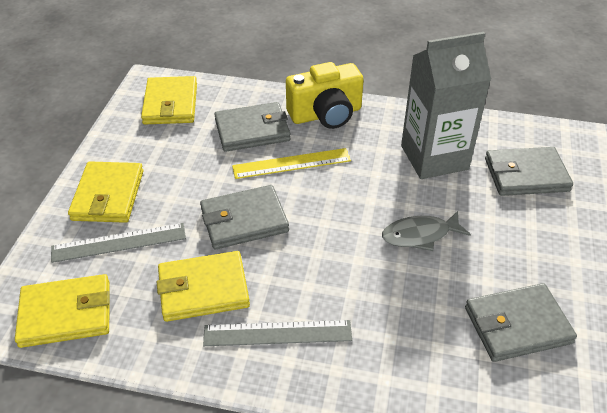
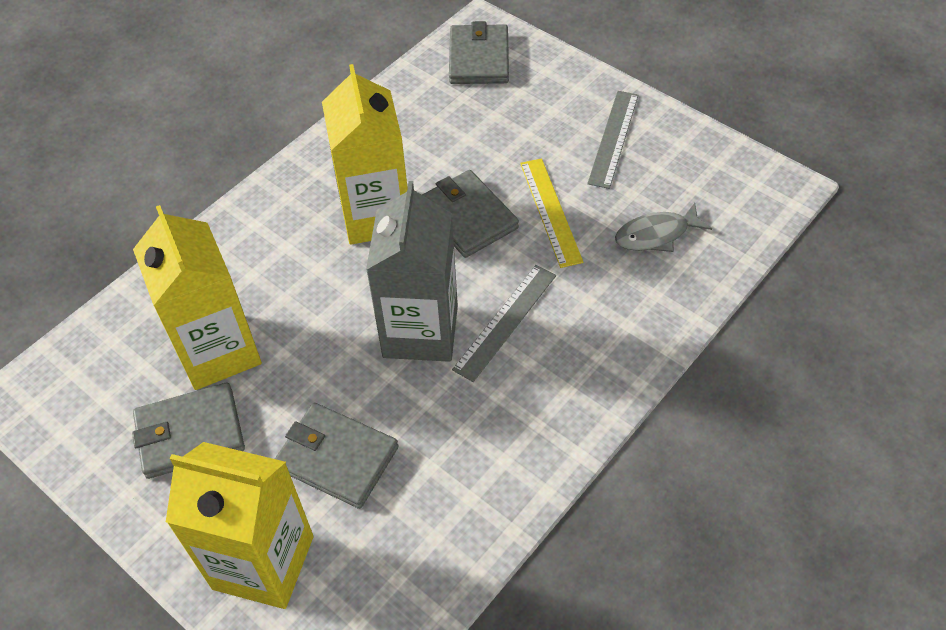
yellow camera: 1 -> 0
yellow carton: 0 -> 3
yellow wallet: 4 -> 0

